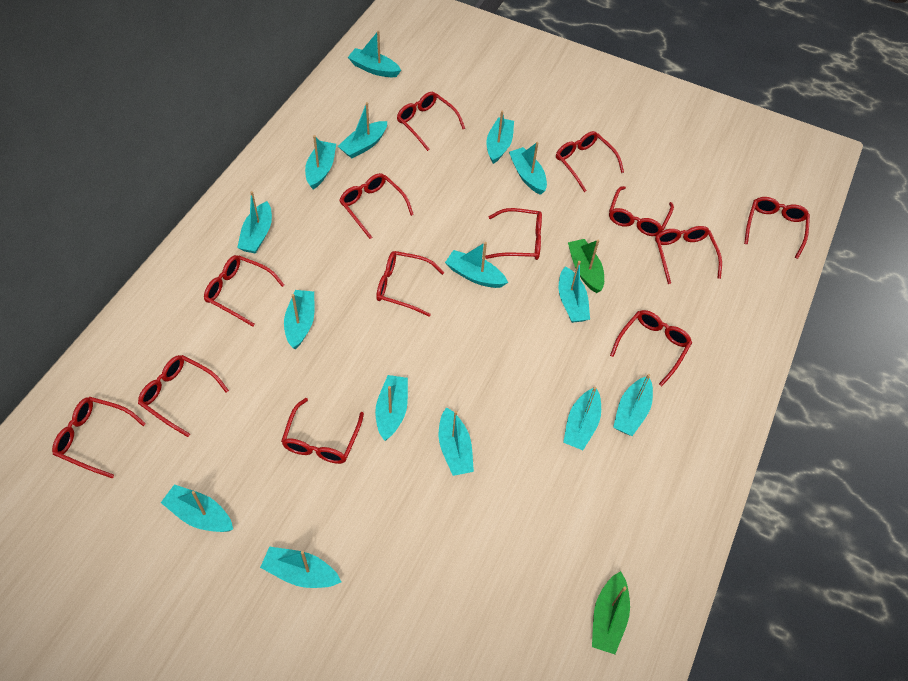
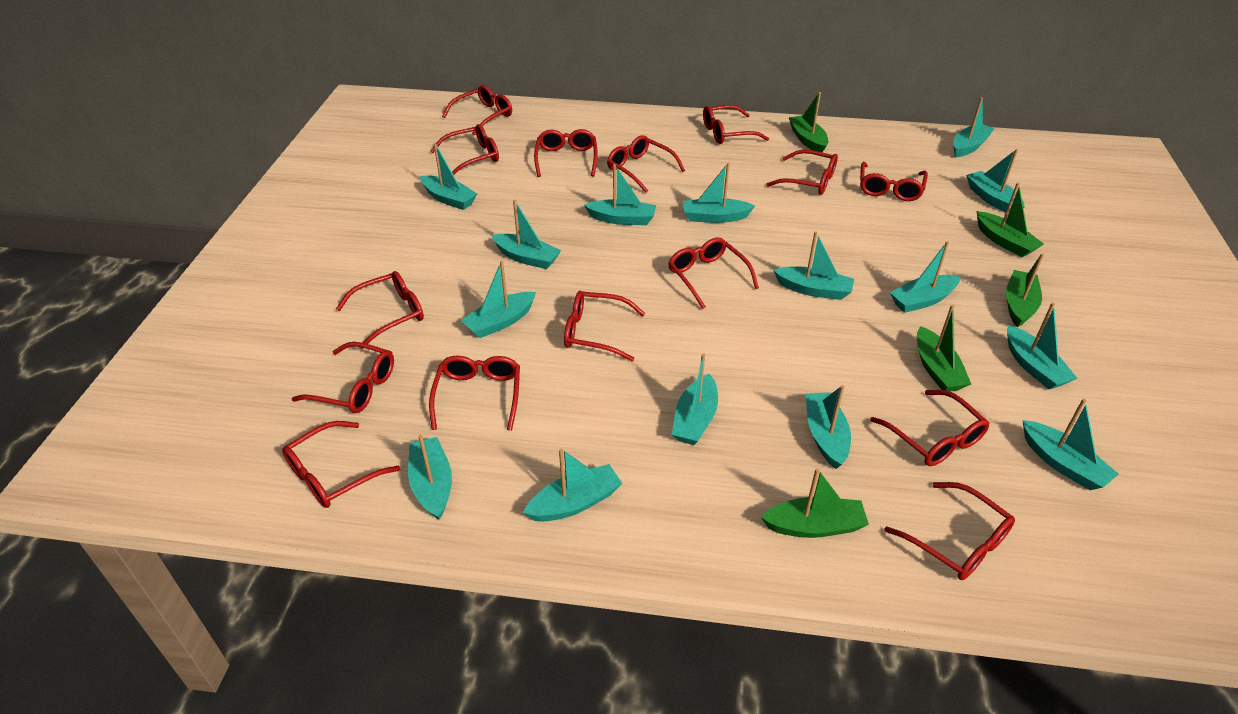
green boat: 2 -> 5
red glasses: 13 -> 15

